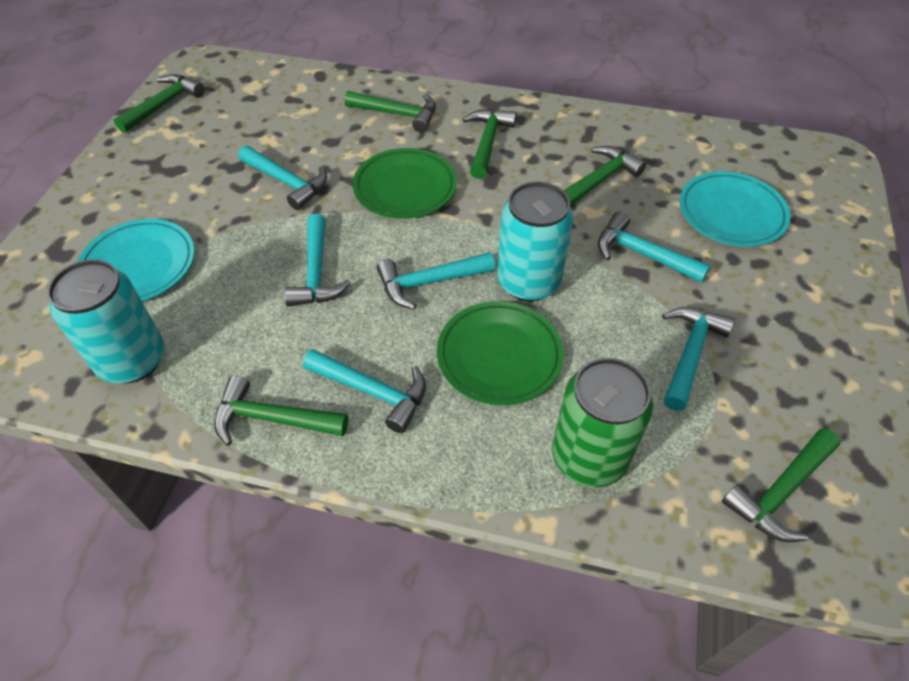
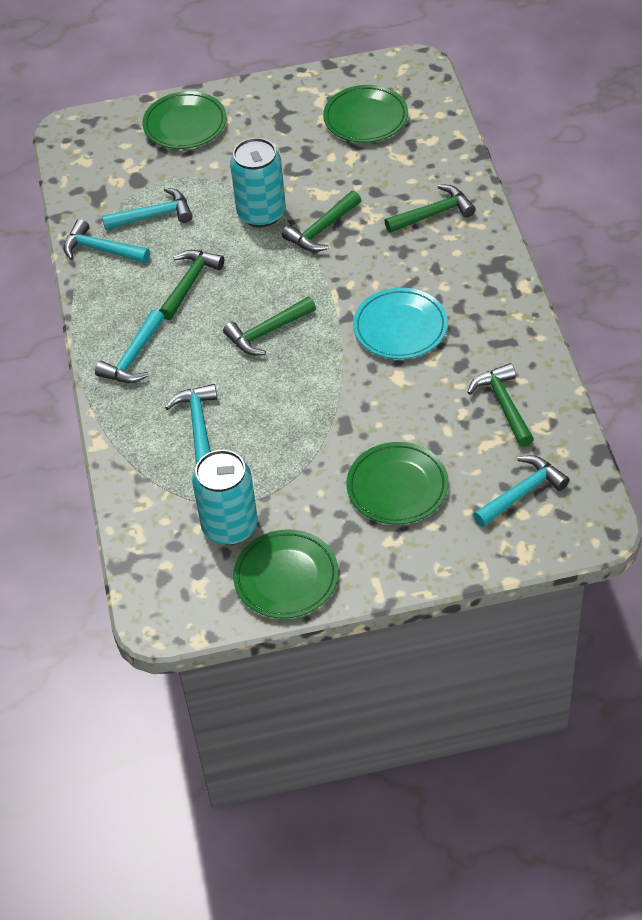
green can: 1 -> 0
green hammer: 6 -> 5
green plate: 2 -> 4
turquoise hammer: 6 -> 5
turquoise plate: 2 -> 1

